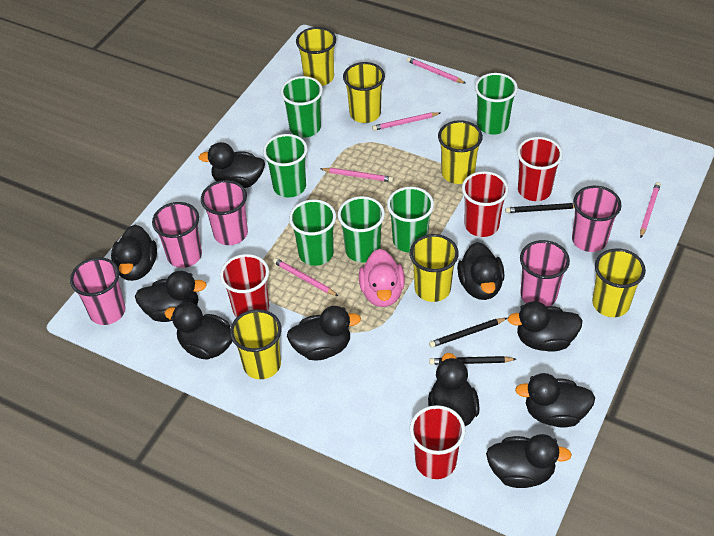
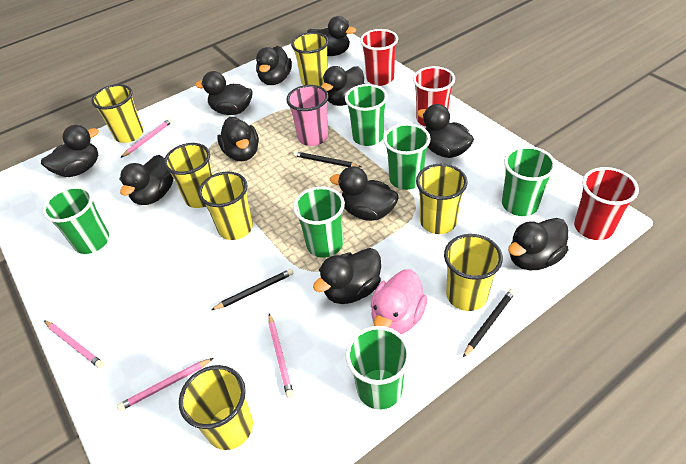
black duck: 10 -> 11
pink cup: 5 -> 1
pink pencil: 5 -> 4
red cup: 4 -> 3
yellow cup: 6 -> 7

